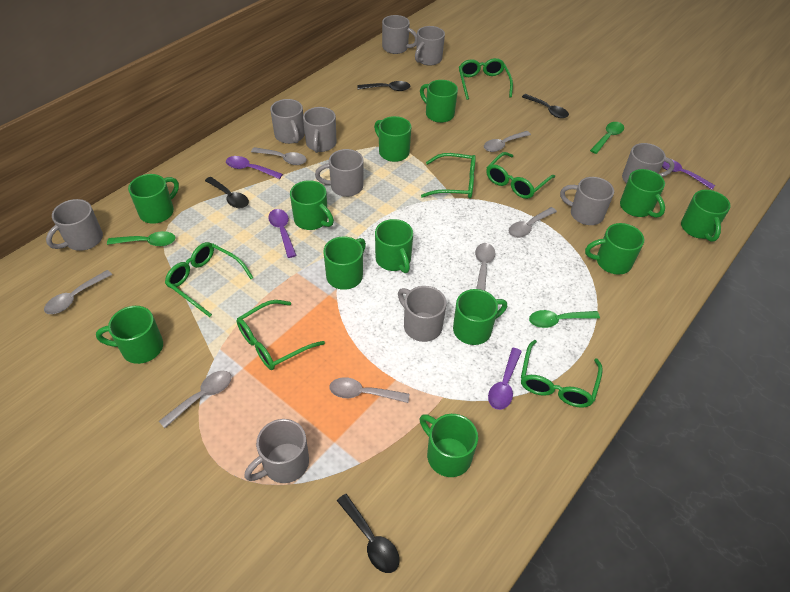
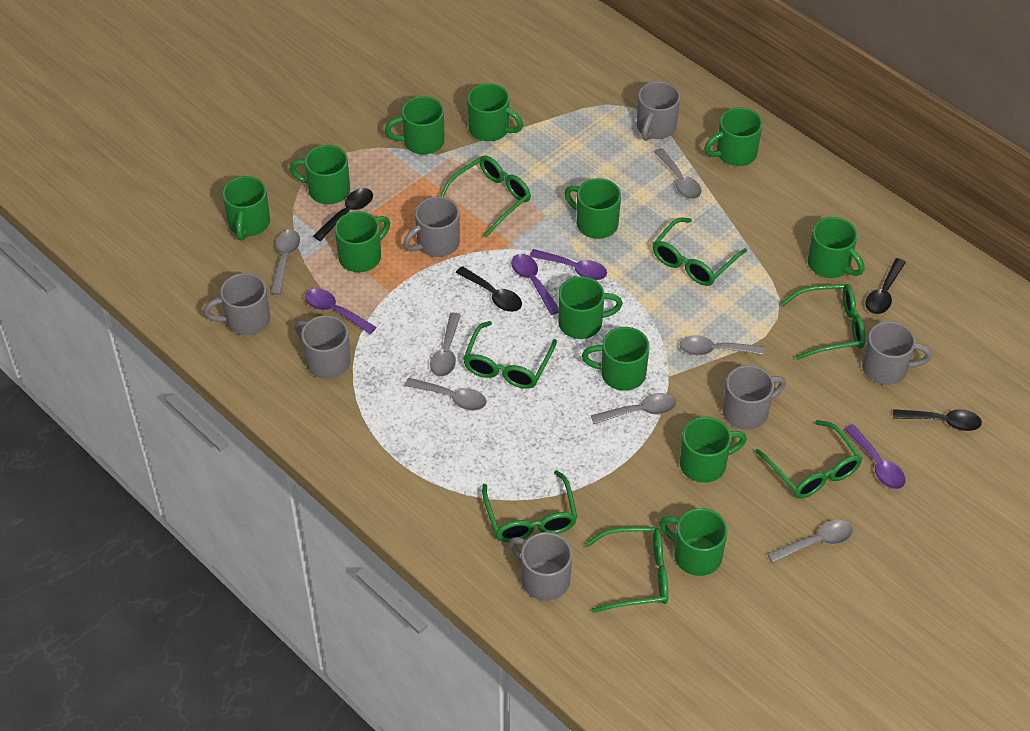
green glasses: 6 -> 7
green spoon: 3 -> 0
grey mug: 10 -> 7

